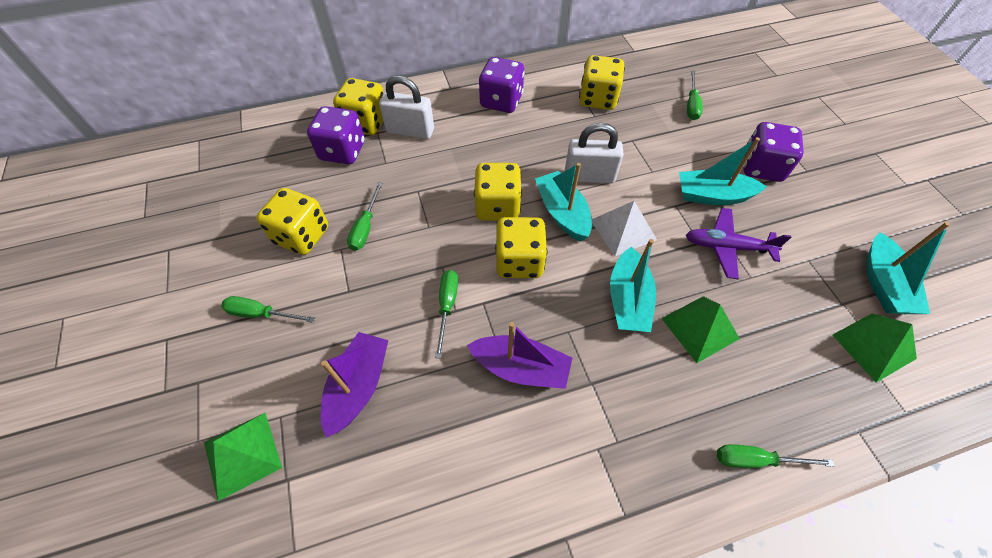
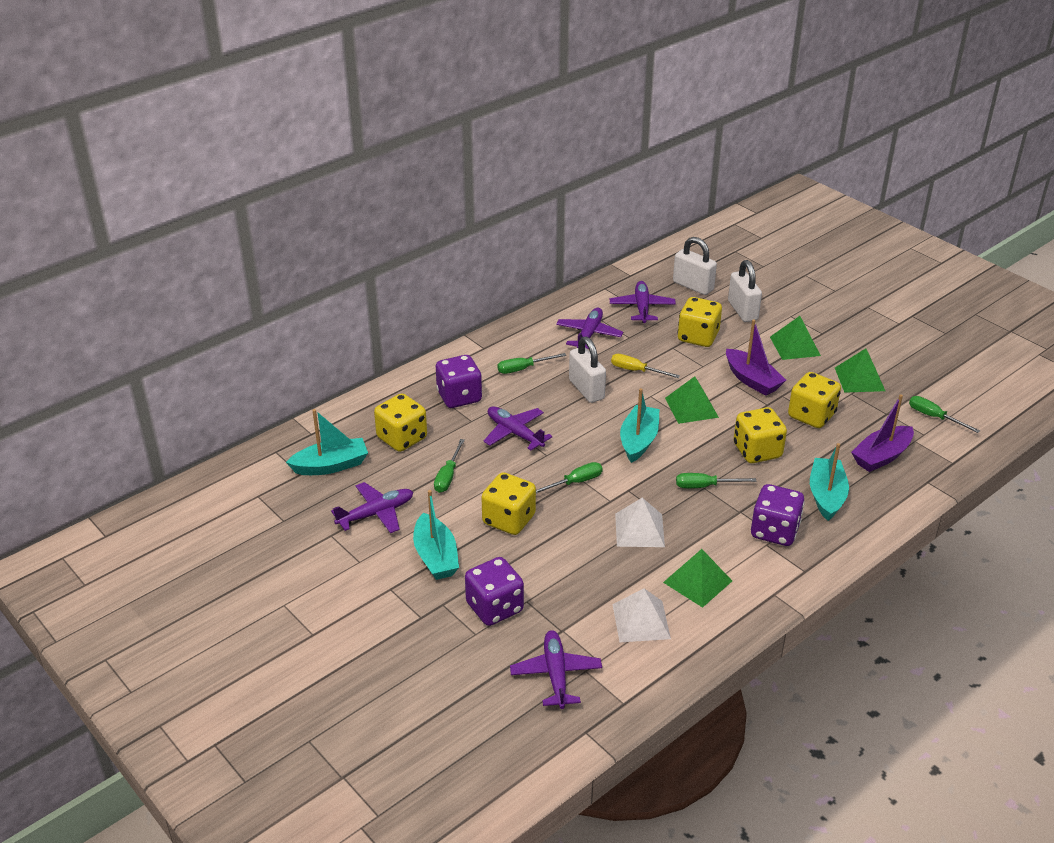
green pyramid: 3 -> 4
purple plane: 1 -> 5
white padlock: 2 -> 3
white pyramid: 1 -> 2
yellow screwdriver: 0 -> 1

